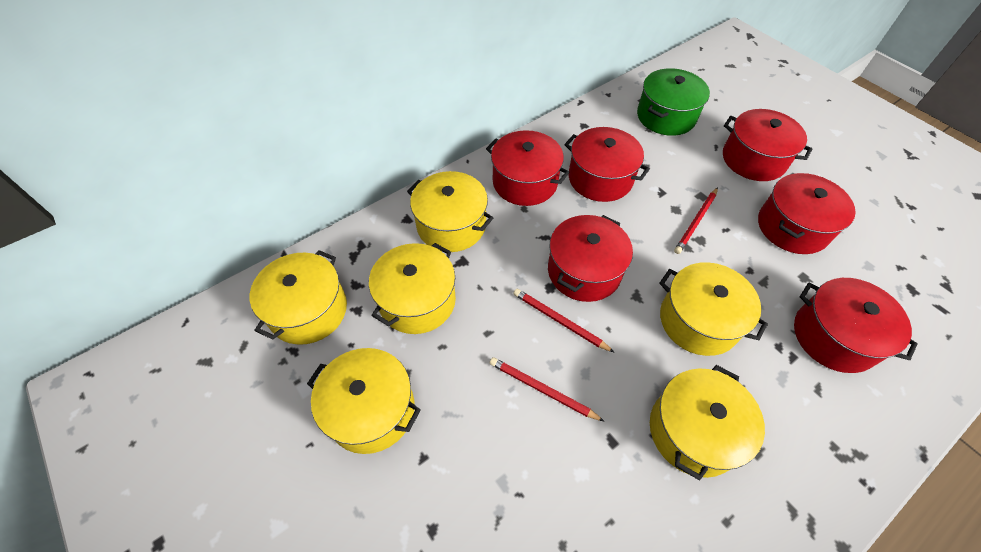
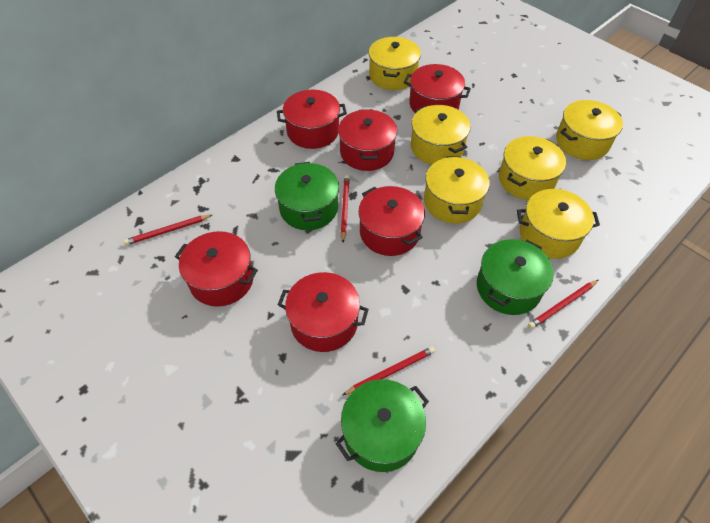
green pot: 1 -> 3
red pencil: 3 -> 4

